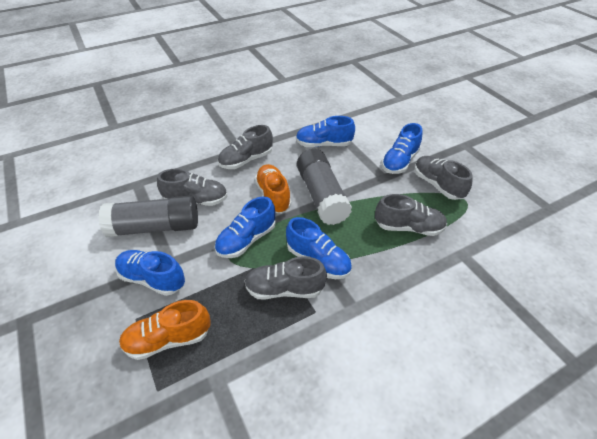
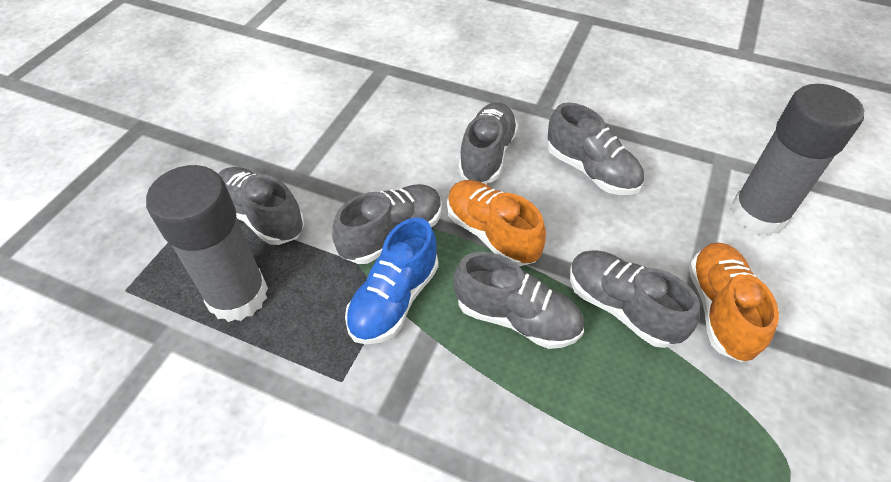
blue shoe: 5 -> 1
grey shoe: 5 -> 6

